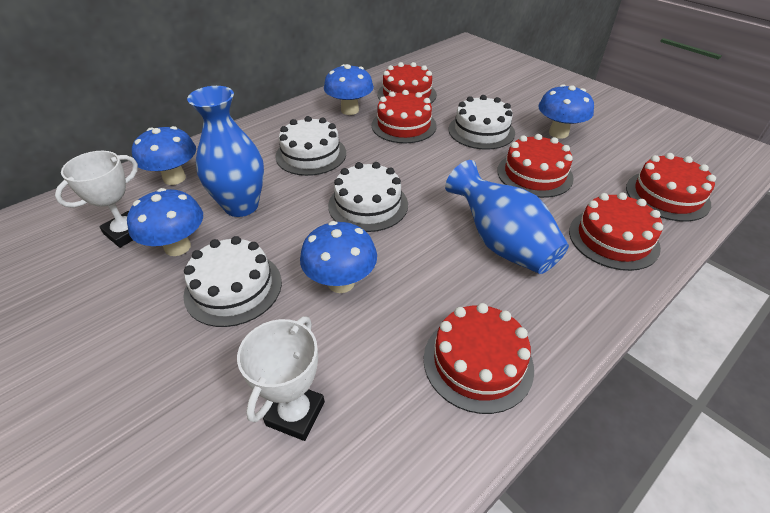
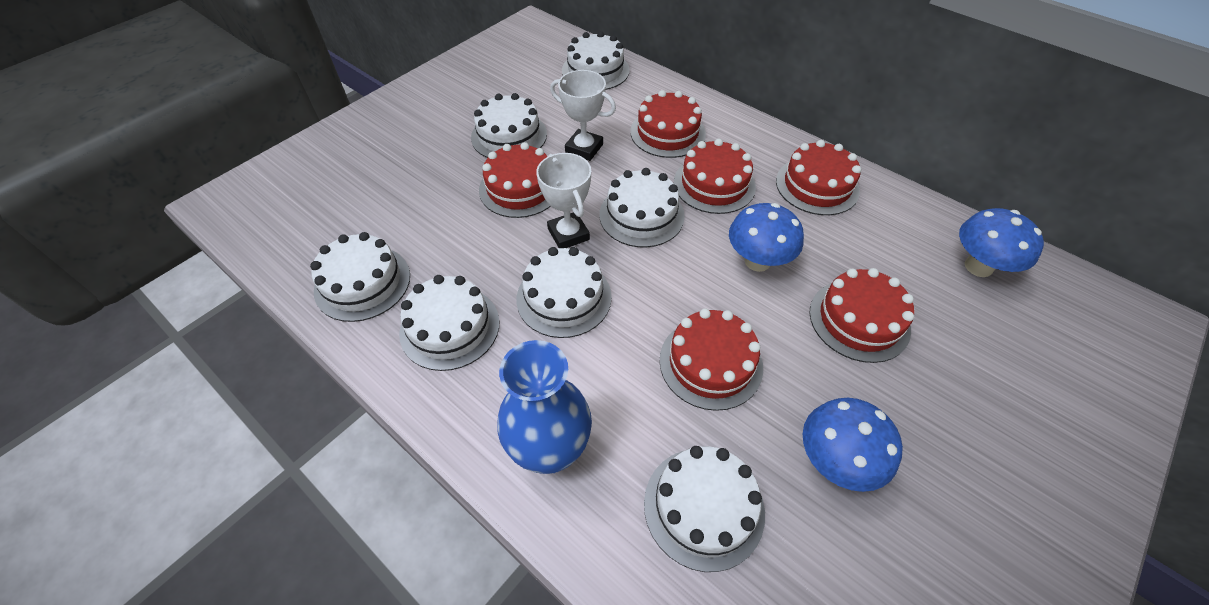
blue mushroom: 5 -> 3
blue vase: 2 -> 1
white cake: 4 -> 7

